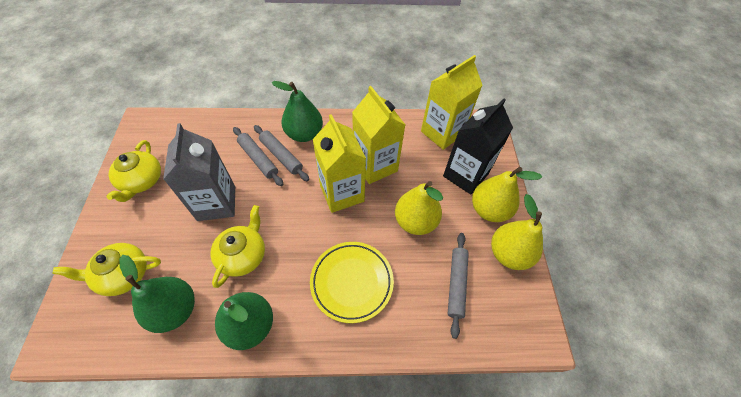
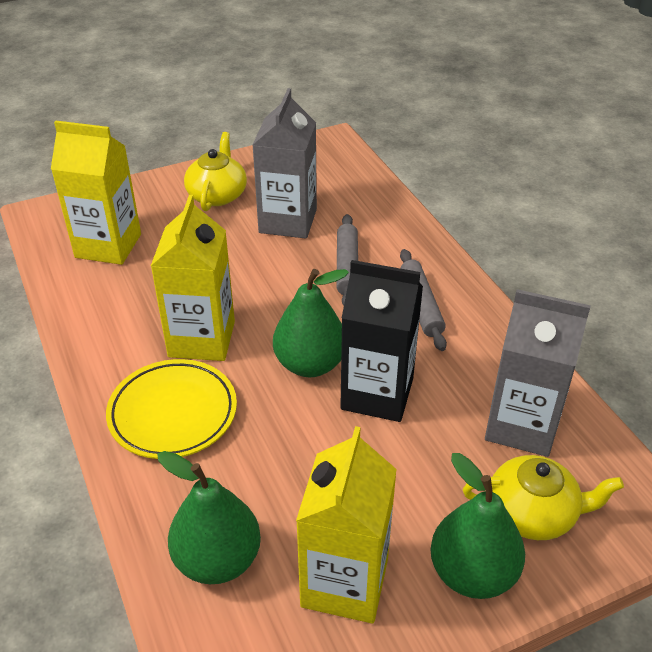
grey carton: 1 -> 2
grey rolling pin: 3 -> 2
yellow pear: 3 -> 0
yellow teapot: 3 -> 2

